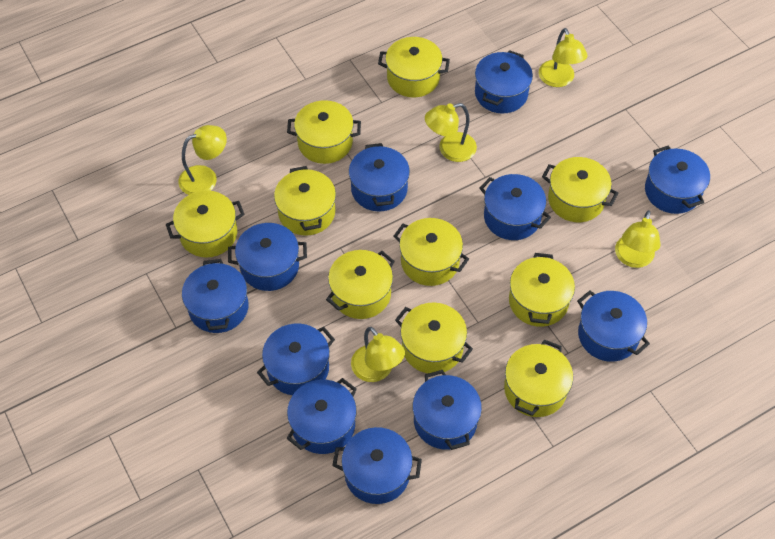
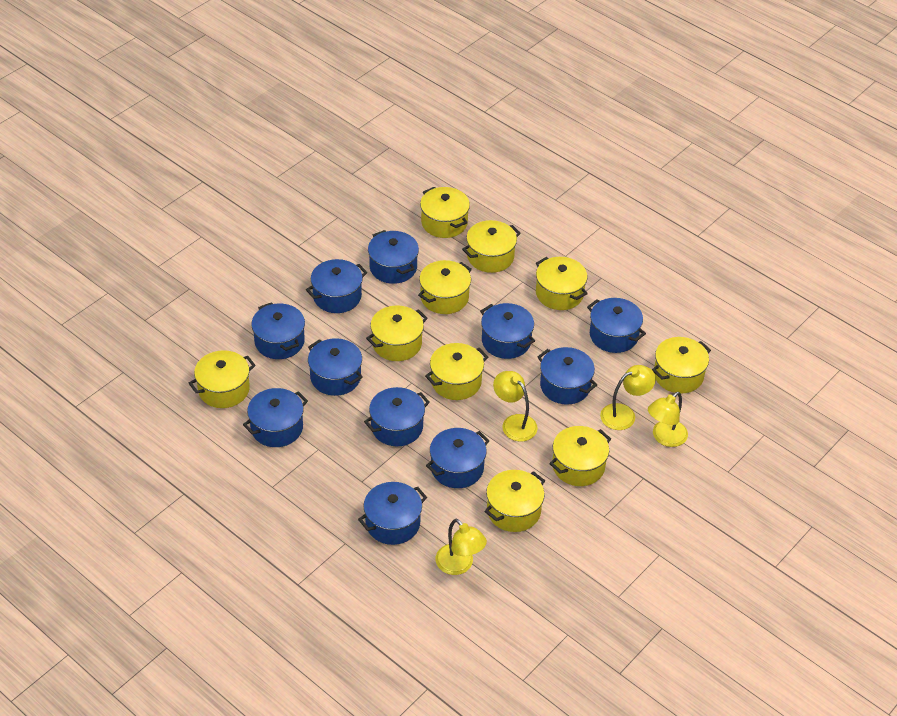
yellow lamp: 5 -> 4

